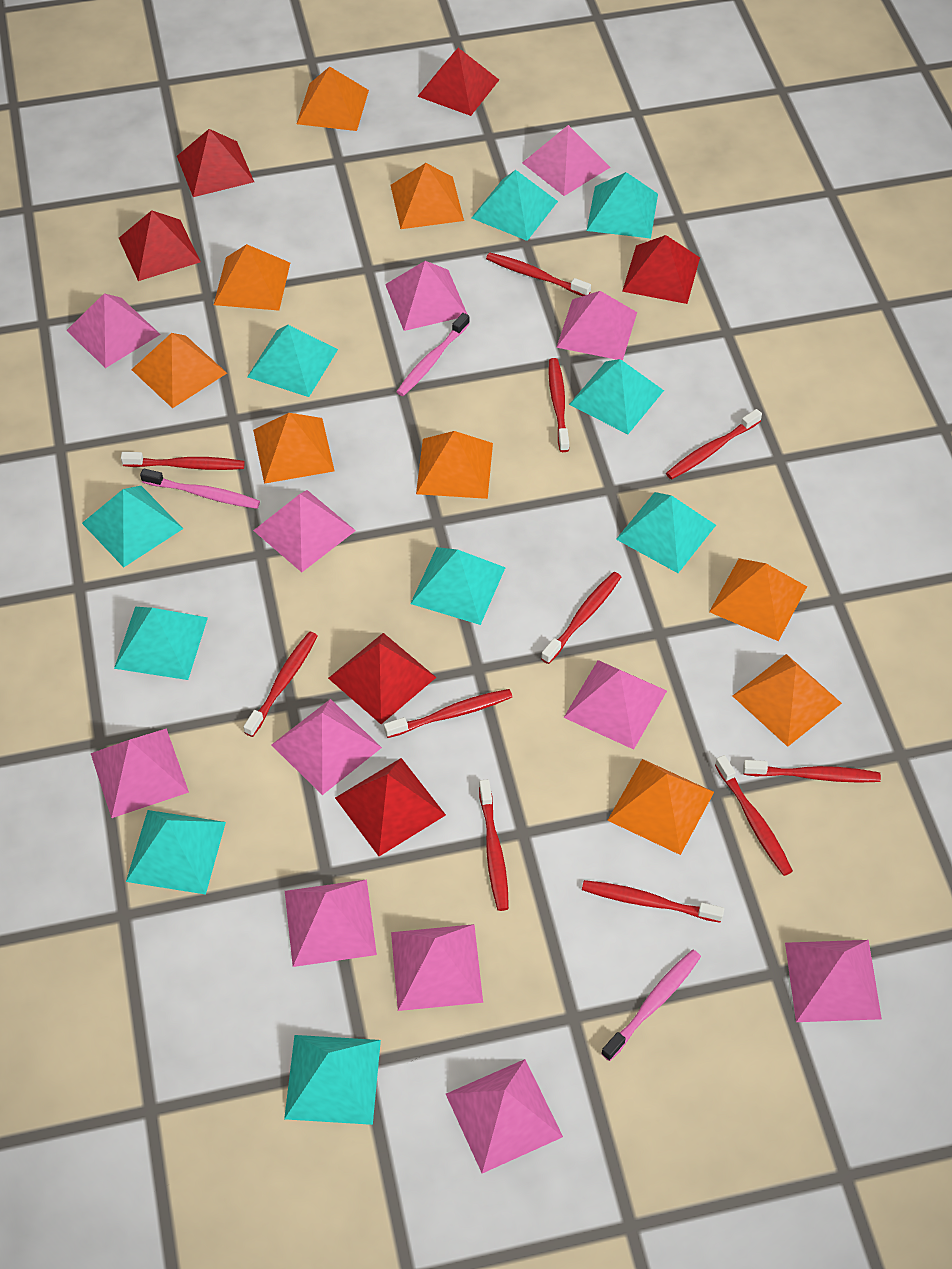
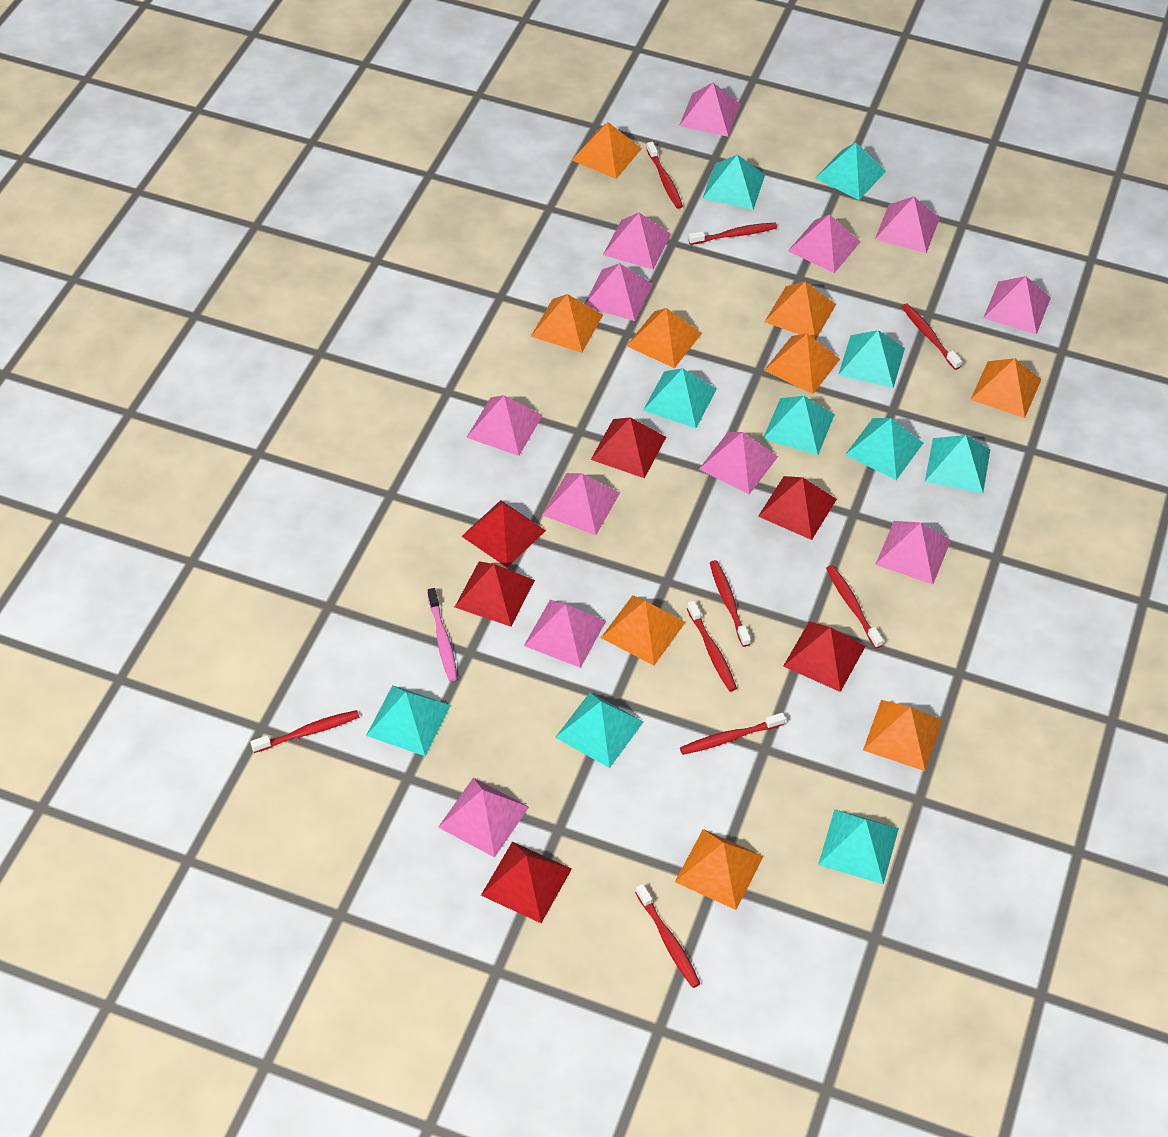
pink toothbrush: 3 -> 1
red toothbrush: 11 -> 9

